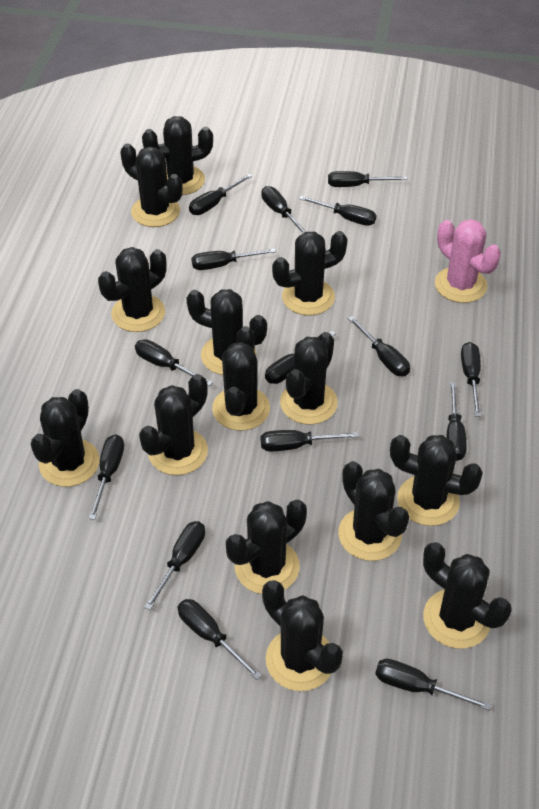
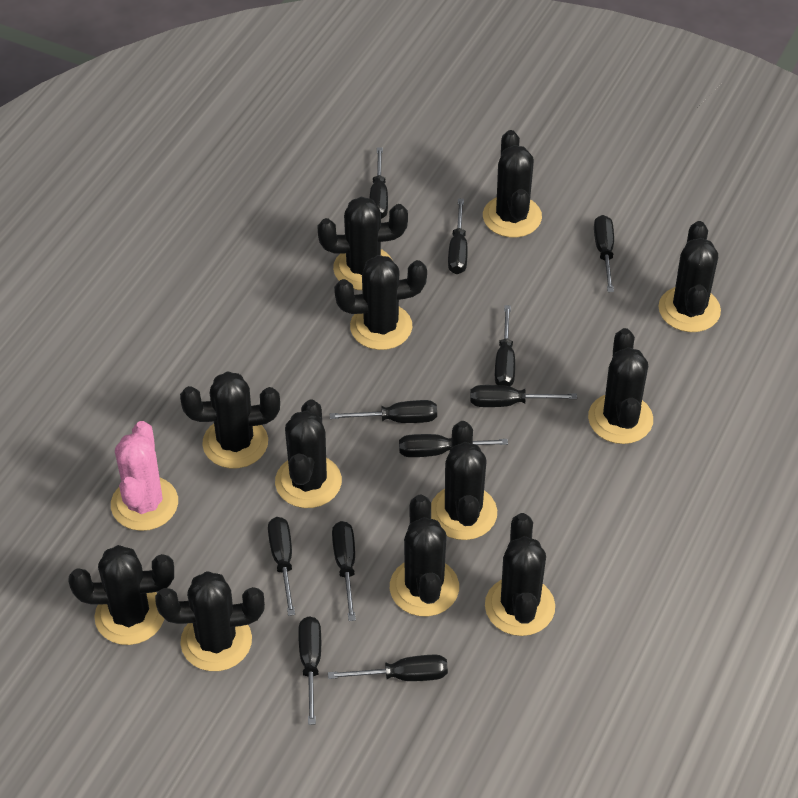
black cactus: 14 -> 12
black screwdriver: 15 -> 11

